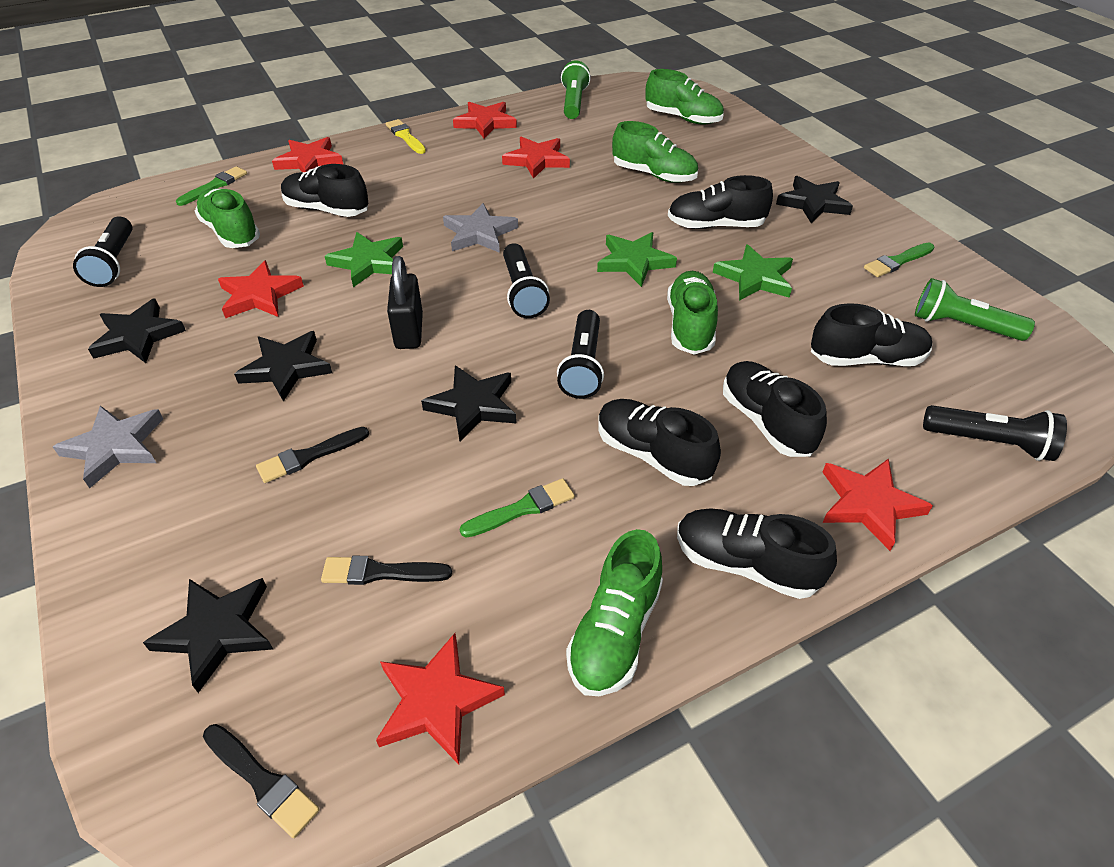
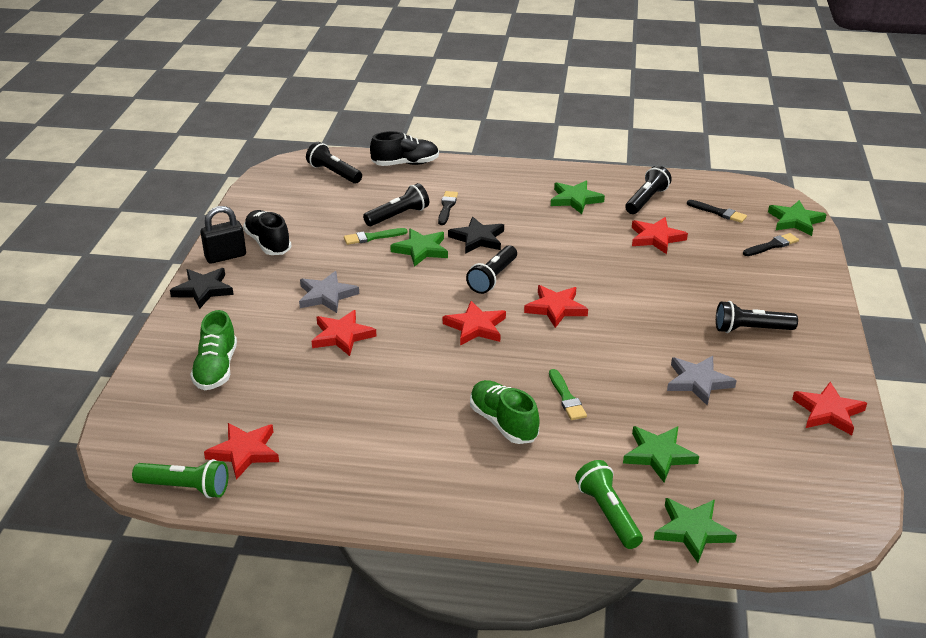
black flashlight: 4 -> 5
black shoe: 6 -> 2
black star: 5 -> 2
green brush: 3 -> 2
green shoe: 5 -> 2
green star: 3 -> 5
yellow brush: 1 -> 0

